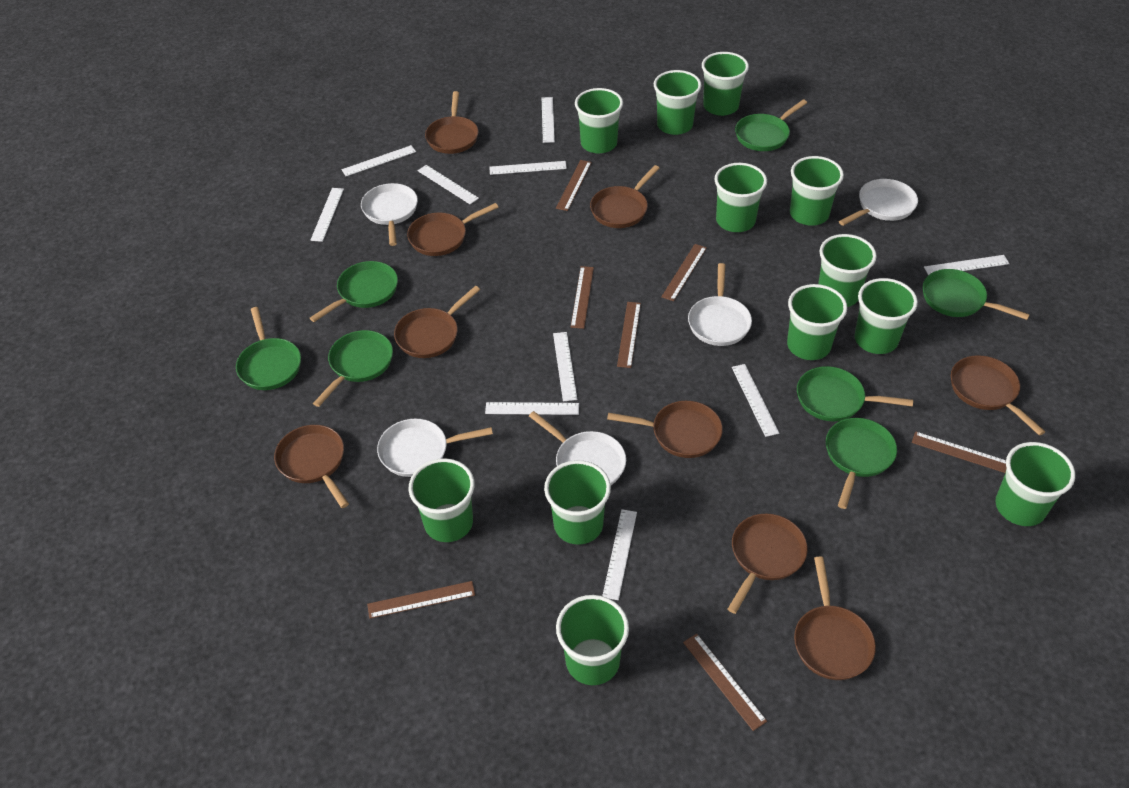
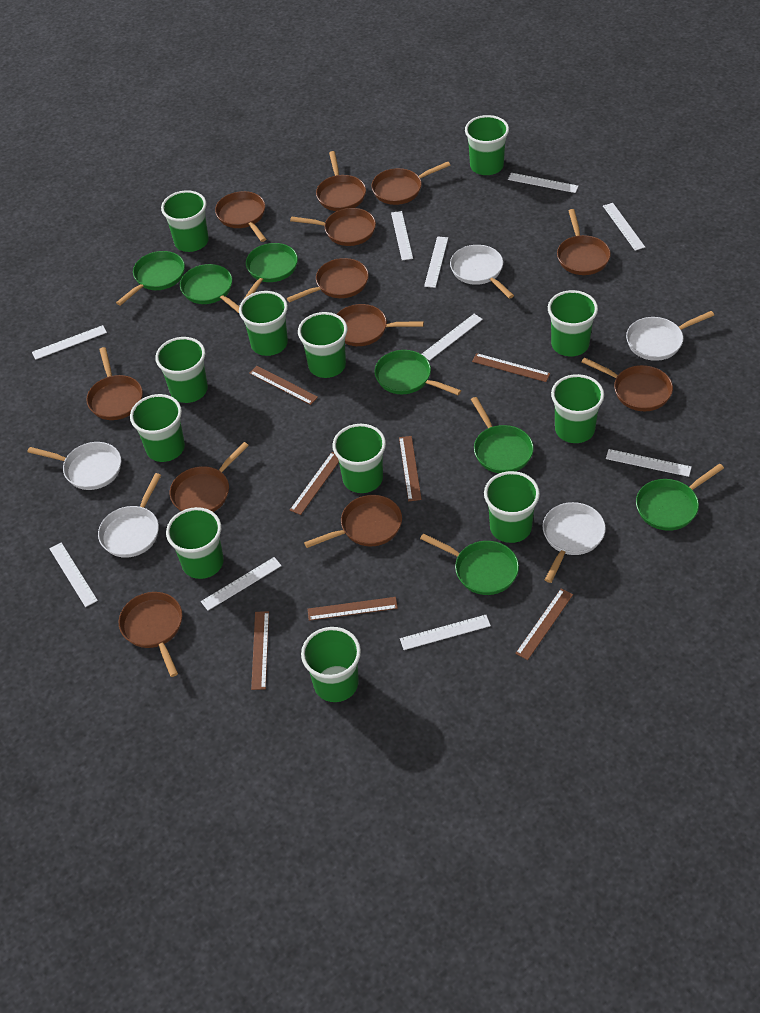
brown pan: 9 -> 12

